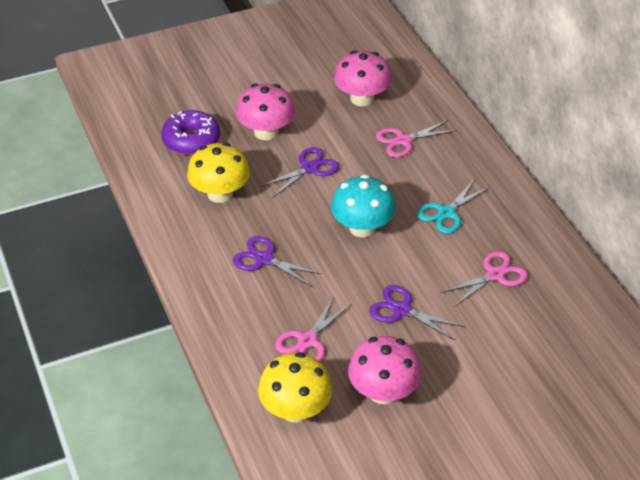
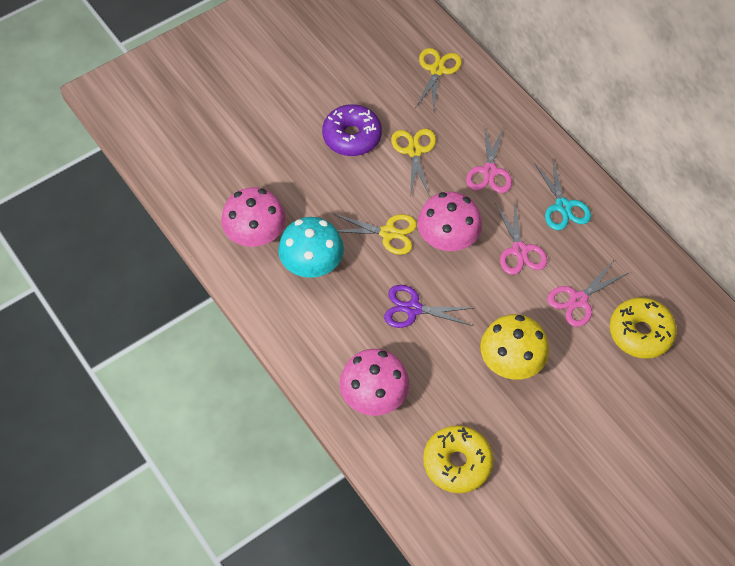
purple scissors: 3 -> 1
yellow donut: 0 -> 2
yellow mushroom: 2 -> 1
yellow scissors: 0 -> 3

